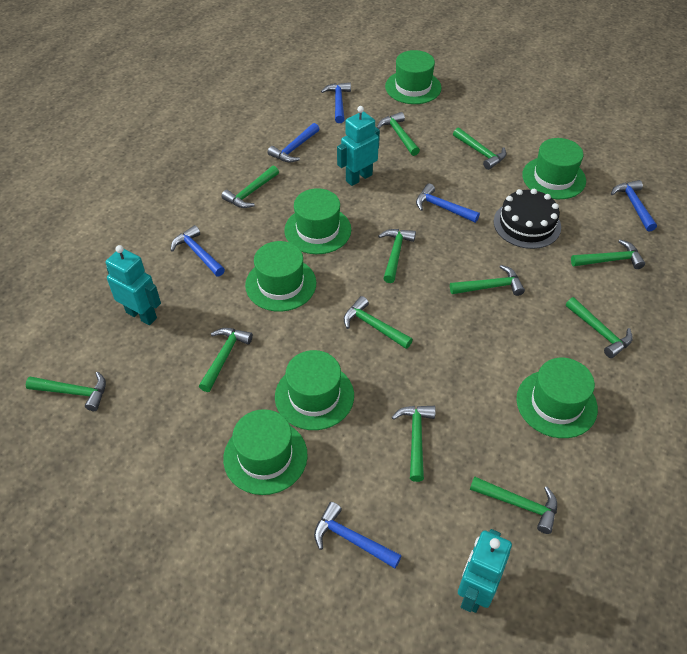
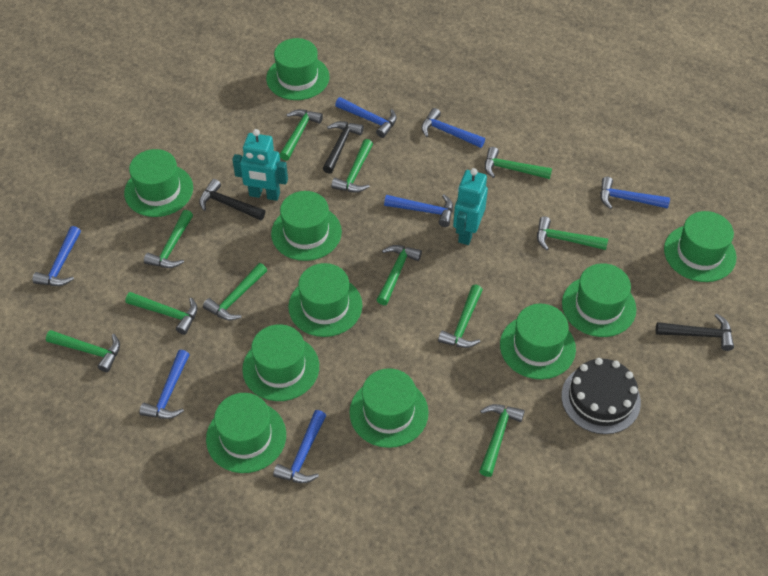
black hammer: 0 -> 3
blue hammer: 6 -> 7
green hammer: 12 -> 11
green hat: 7 -> 10
turquoise robot: 3 -> 2

